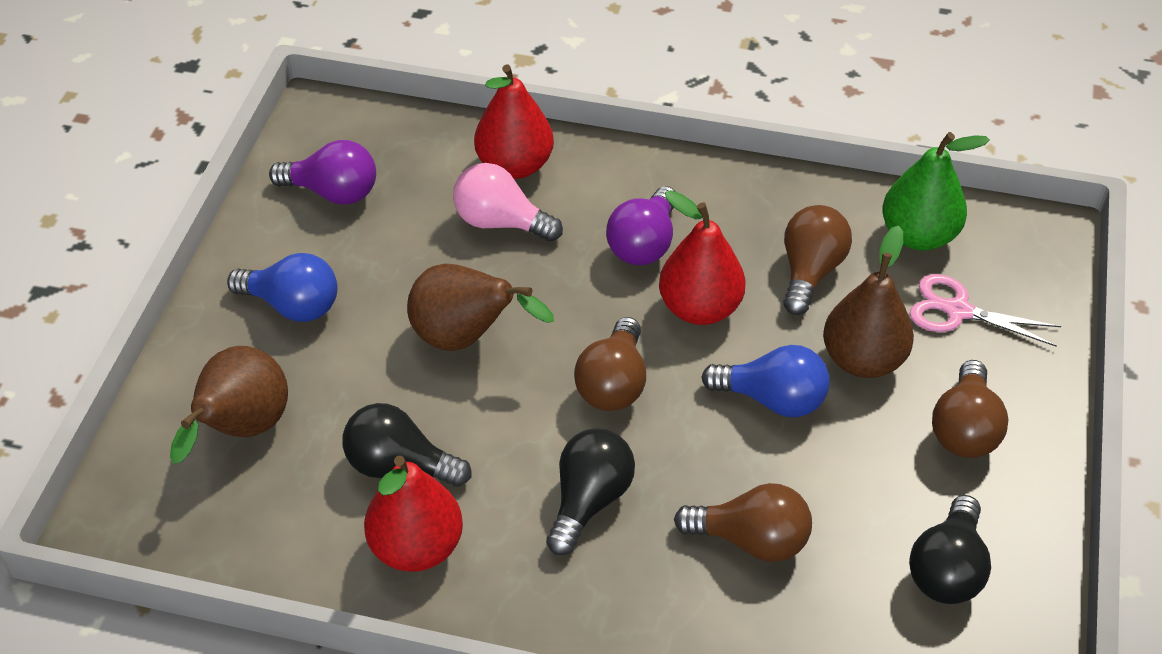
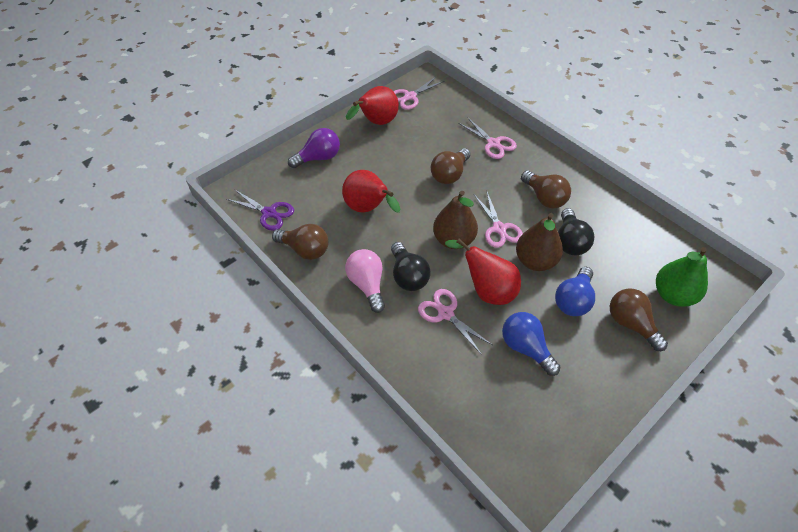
black light bulb: 3 -> 2
brown pear: 3 -> 2
pink scissors: 1 -> 4
purple light bulb: 2 -> 1
purple scissors: 0 -> 1

